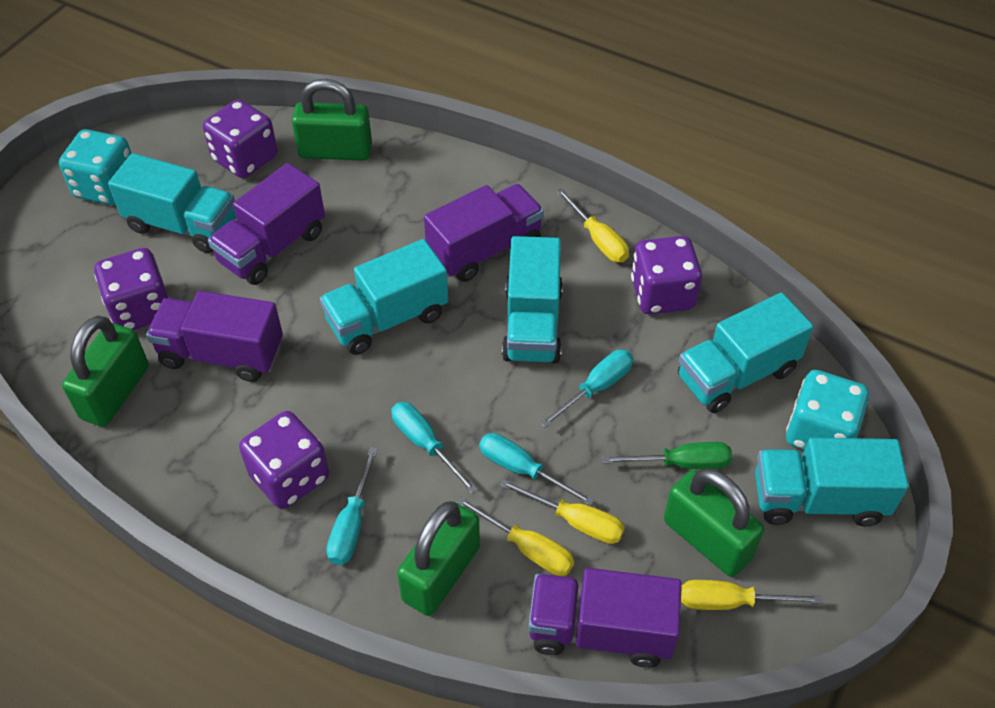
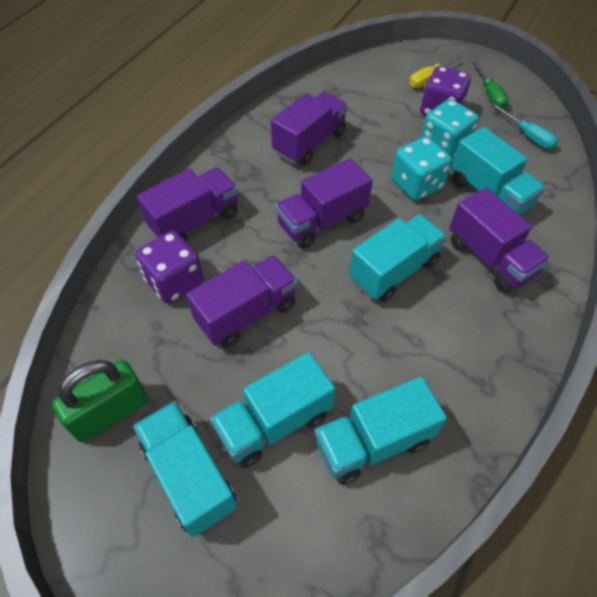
green padlock: 4 -> 1
purple dice: 4 -> 2
purple truck: 4 -> 5
turquoise screwdriver: 4 -> 1
yellow screwdriver: 4 -> 1

